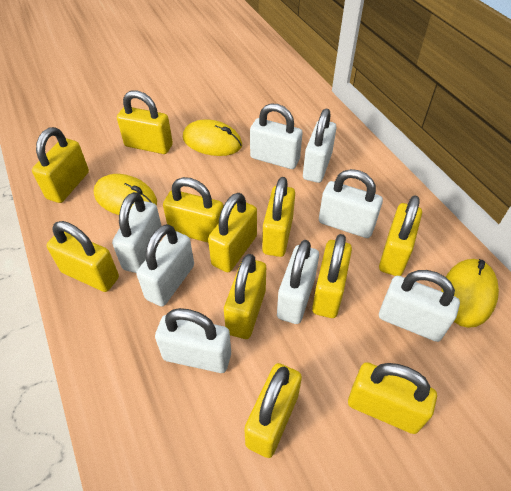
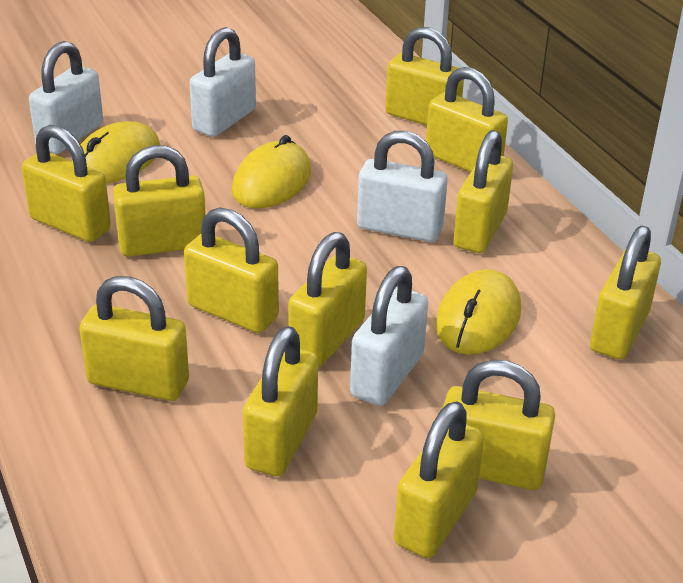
white padlock: 8 -> 4
yellow padlock: 11 -> 12

